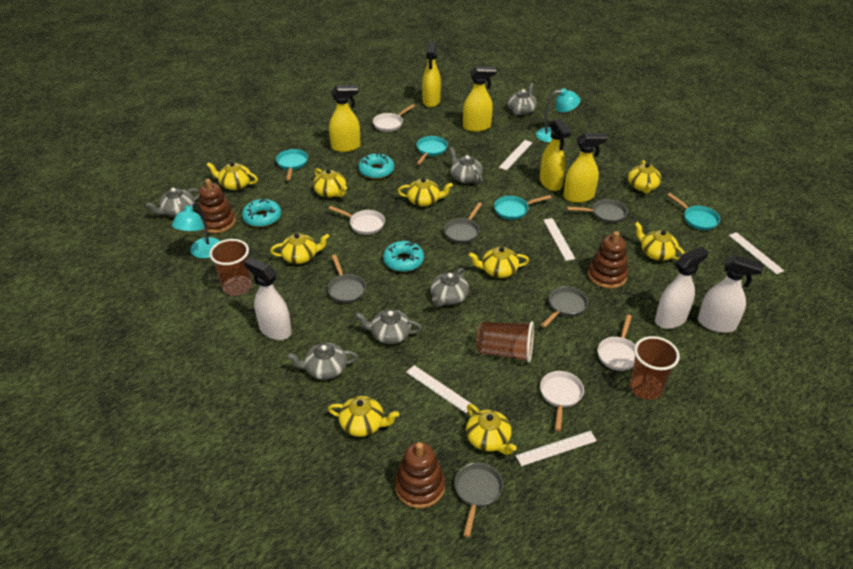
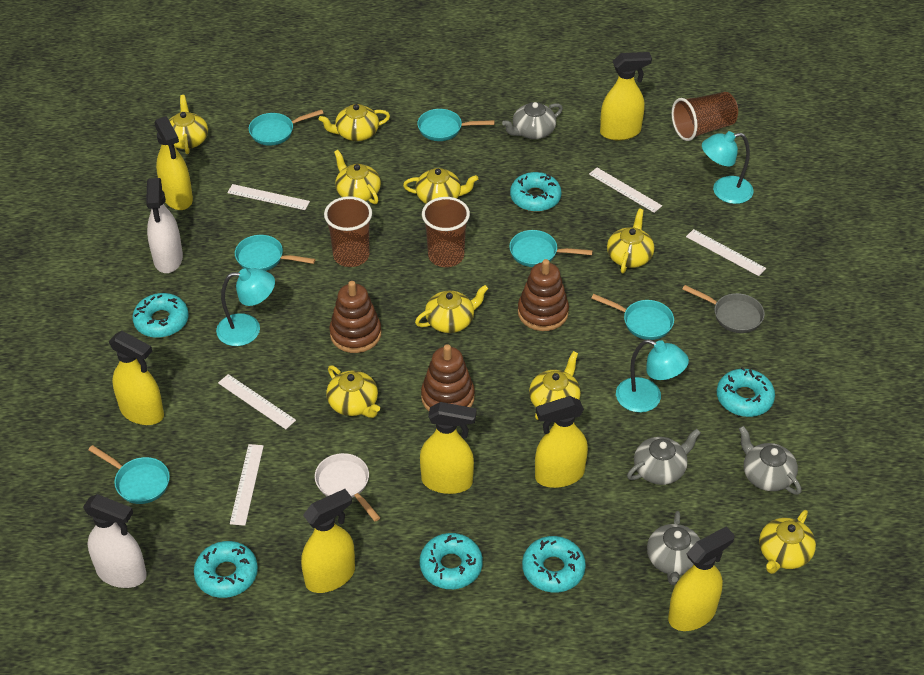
grey pan: 5 -> 1
grey teapot: 6 -> 4
turquoise donut: 3 -> 6
turquoise lamp: 2 -> 3
turquoise pan: 4 -> 6
white pan: 4 -> 1
white spray bottle: 3 -> 2
yellow spray bottle: 5 -> 7

